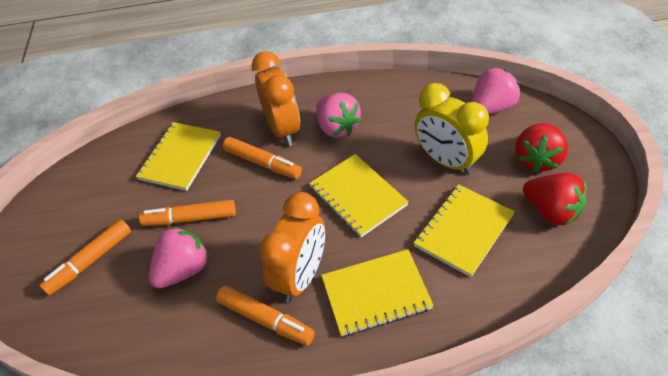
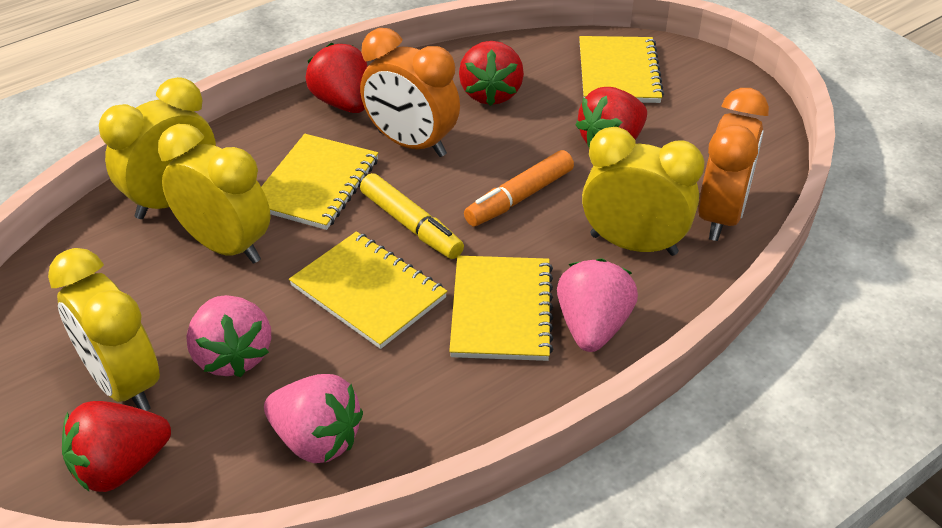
orange marker: 4 -> 1
red strawberry: 2 -> 4
yellow clock: 1 -> 4
yellow marker: 0 -> 1

